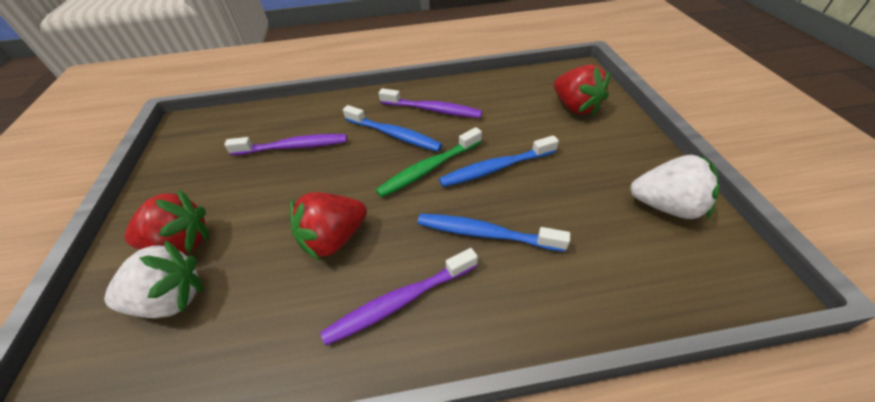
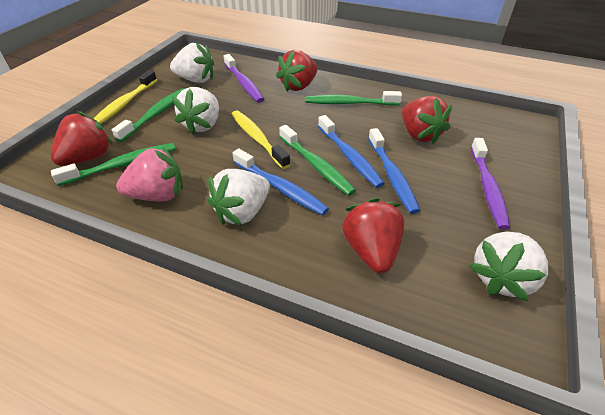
green toothbrush: 1 -> 4
pink strawberry: 0 -> 1
purple toothbrush: 3 -> 2
red strawberry: 3 -> 4
white strawberry: 2 -> 4
yellow toothbrush: 0 -> 2

